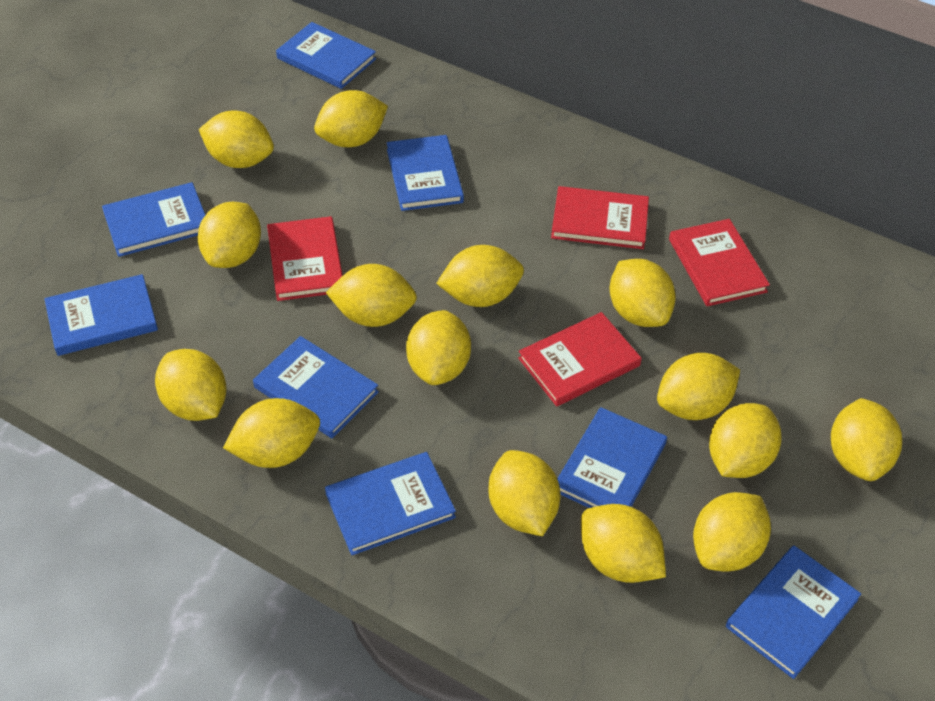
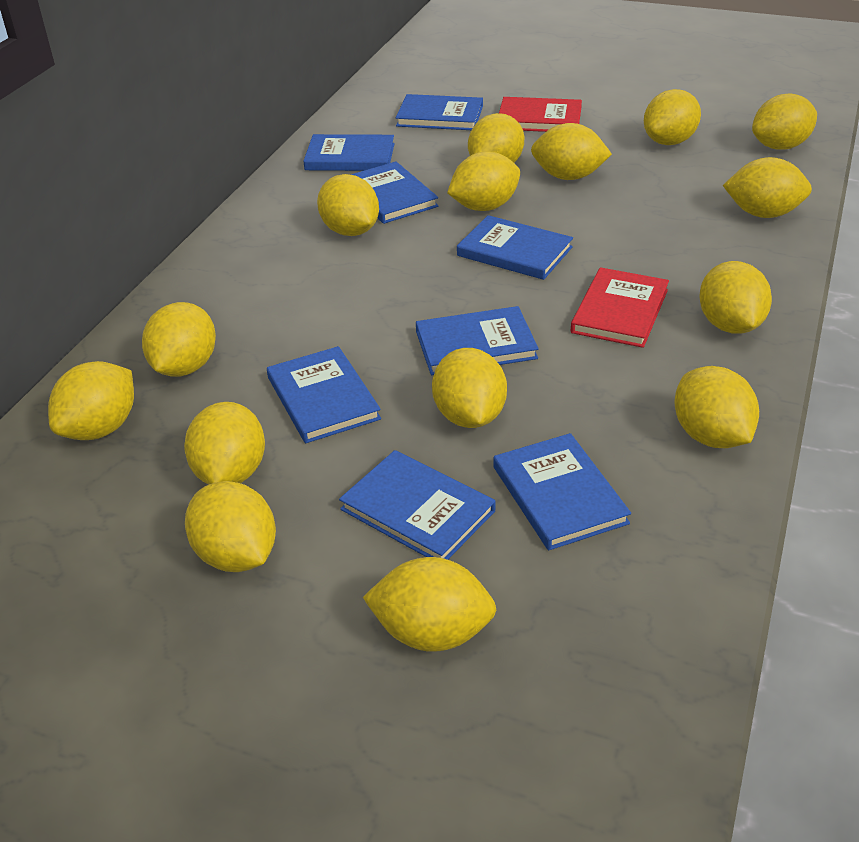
red book: 4 -> 2

